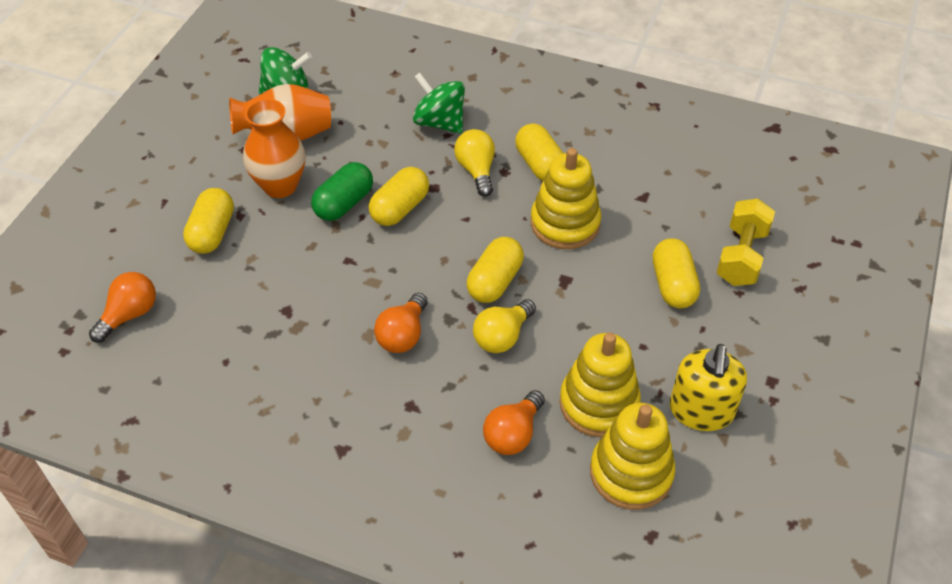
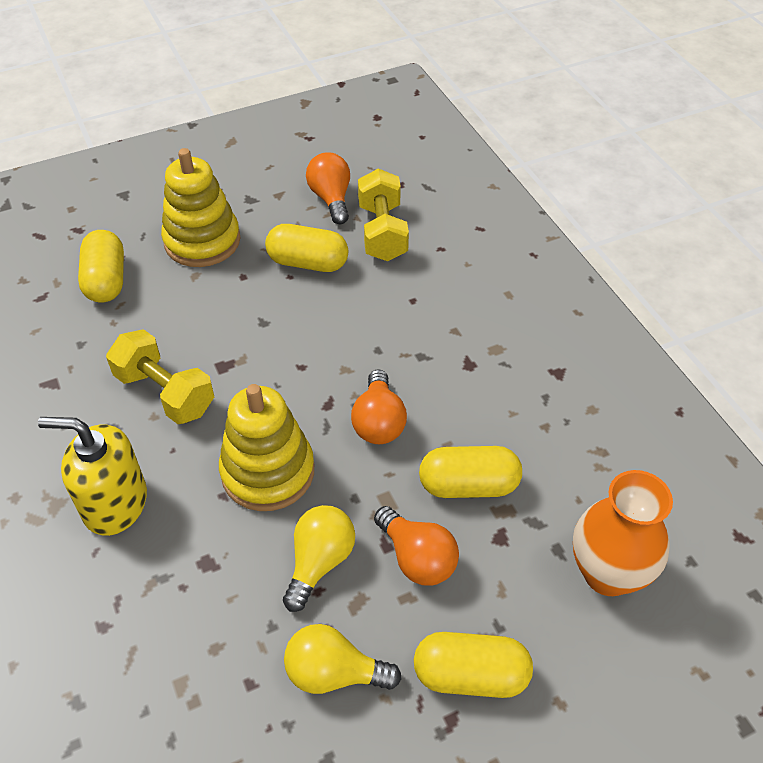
green capsule: 1 -> 0
green spinning top: 2 -> 0
orange vase: 2 -> 1
yellow capsule: 5 -> 4
yellow dumbbell: 1 -> 2
yellow stacking toy: 3 -> 2

